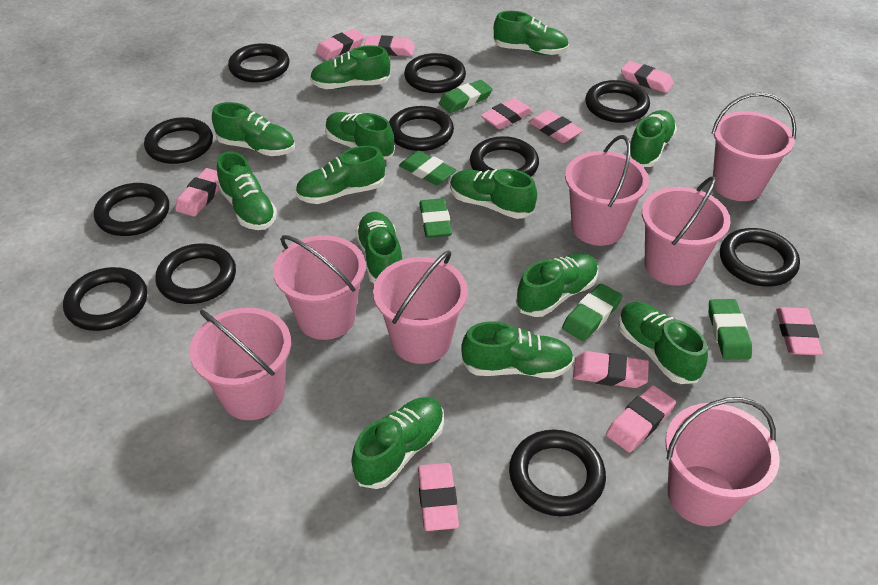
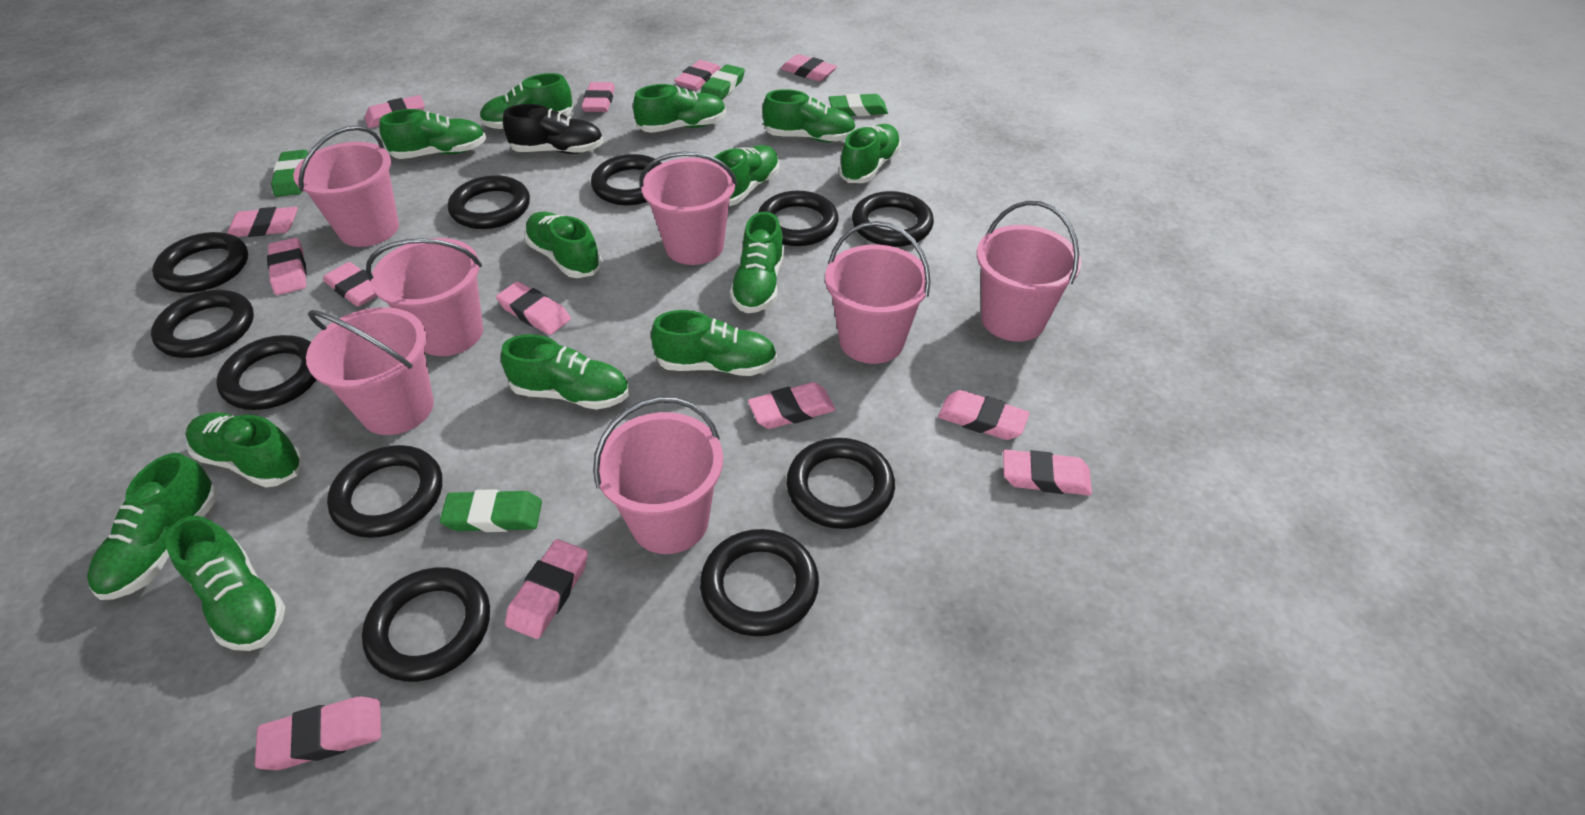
black shoe: 0 -> 1
green eraser: 5 -> 4
pink eraser: 10 -> 13

